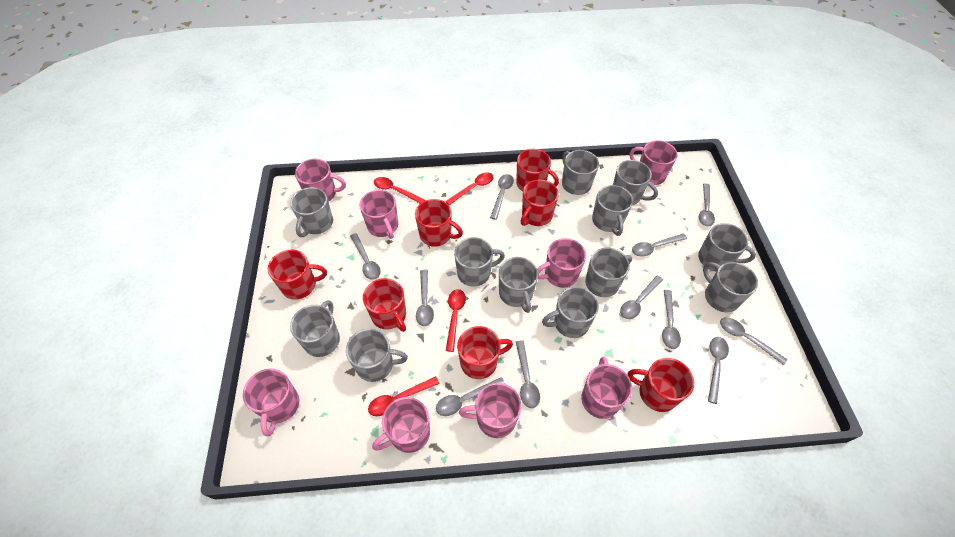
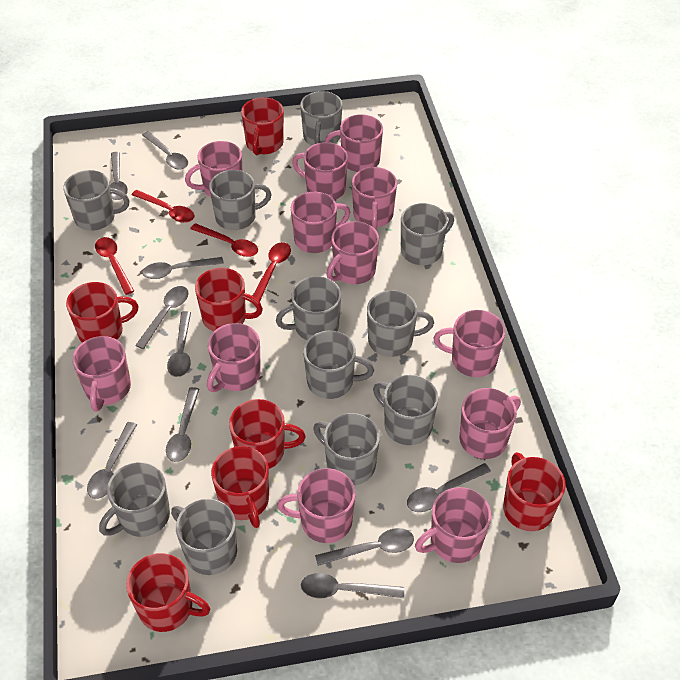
grey mug: 12 -> 11
grey spoon: 11 -> 10
pink mug: 8 -> 12

